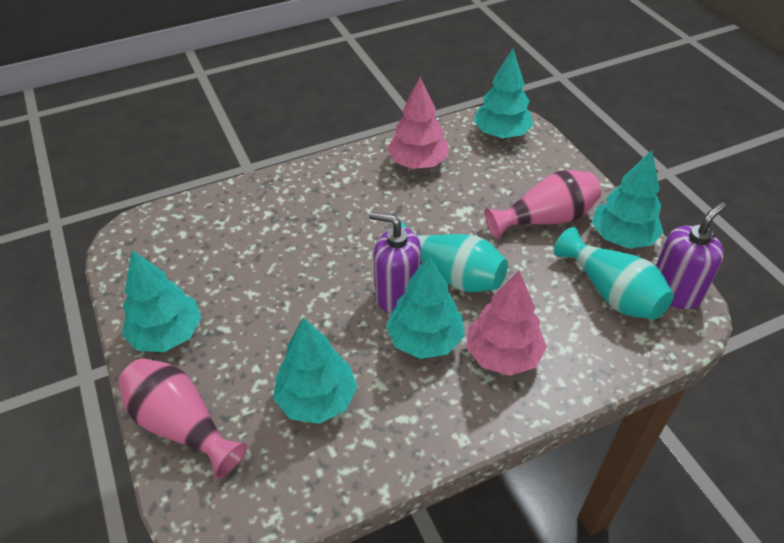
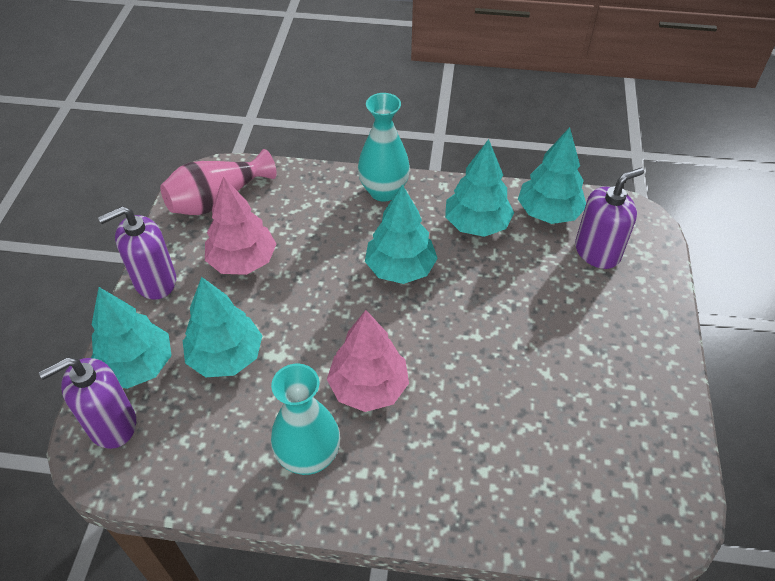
pink vase: 2 -> 1
purple soap dispenser: 2 -> 3

